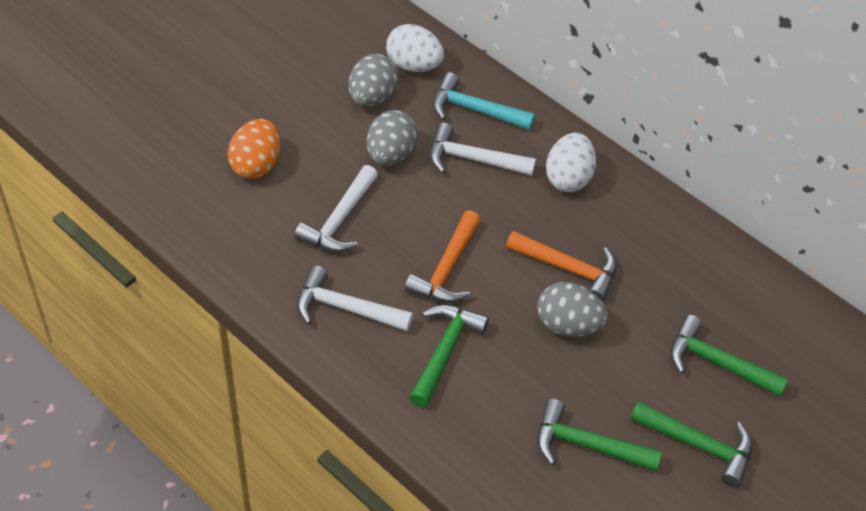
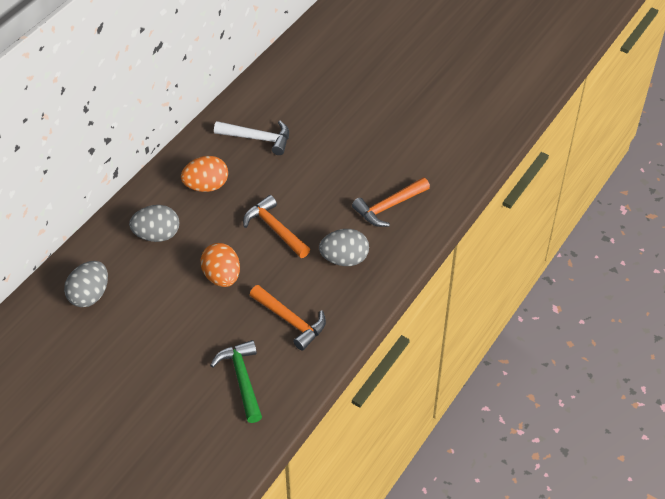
green hammer: 4 -> 1
orange egg: 1 -> 2
orange hammer: 2 -> 3
turquoise hammer: 1 -> 0
white egg: 2 -> 0
white hammer: 3 -> 1

